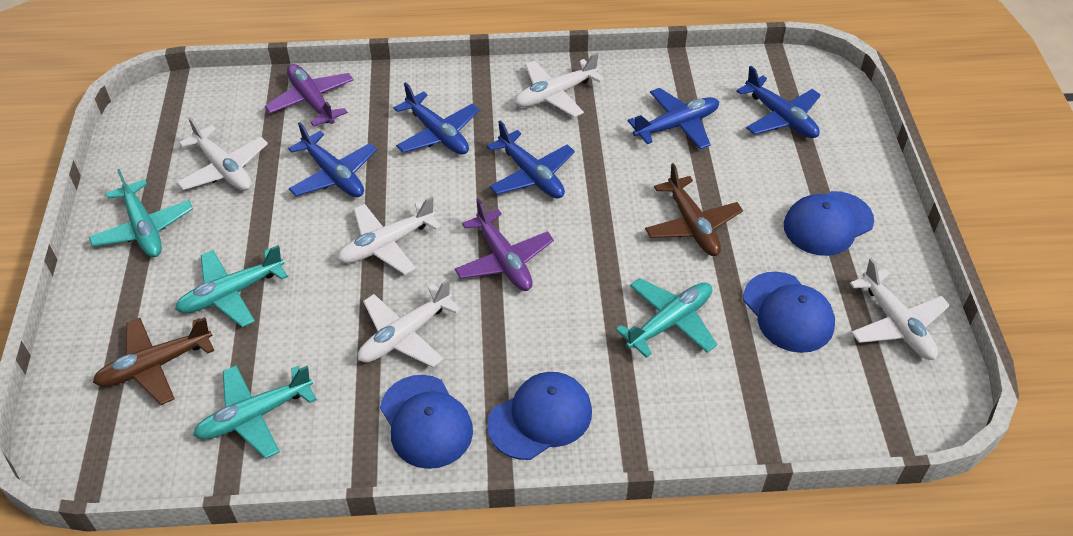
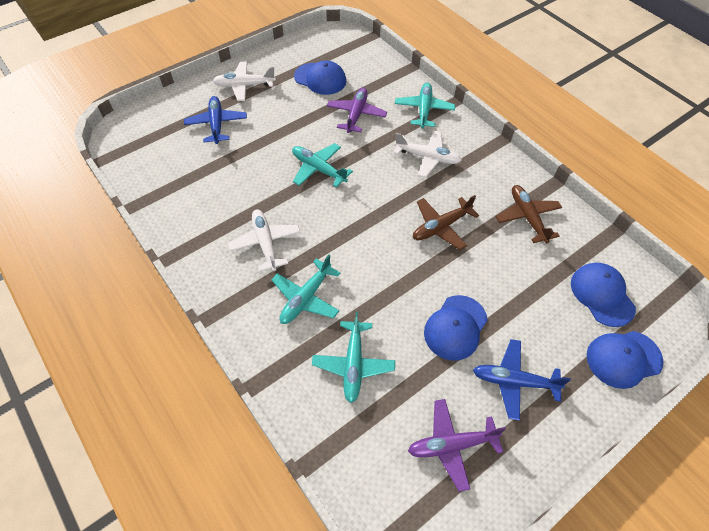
blue plane: 5 -> 2
white plane: 5 -> 3

